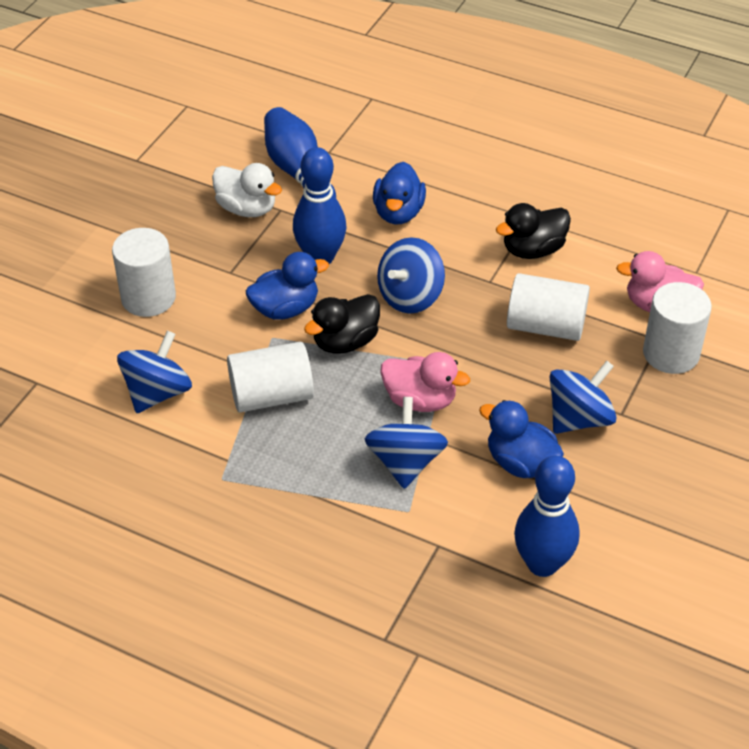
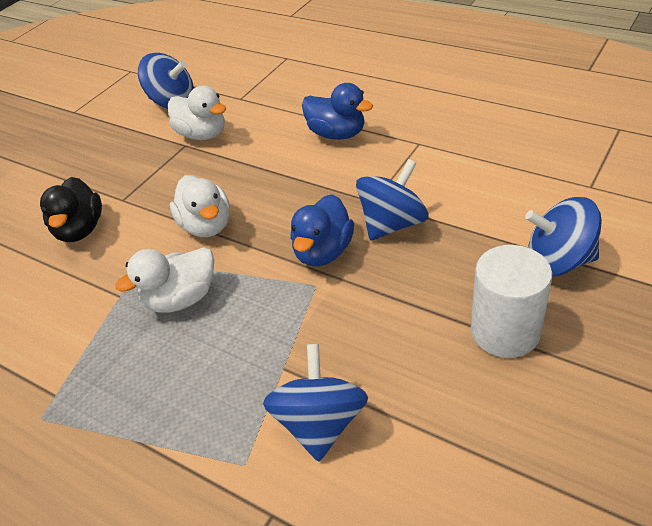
black duck: 2 -> 1
blue bowling pin: 3 -> 0
blue duck: 3 -> 2
pink duck: 2 -> 0
white cylinder: 4 -> 1
white duck: 1 -> 3

